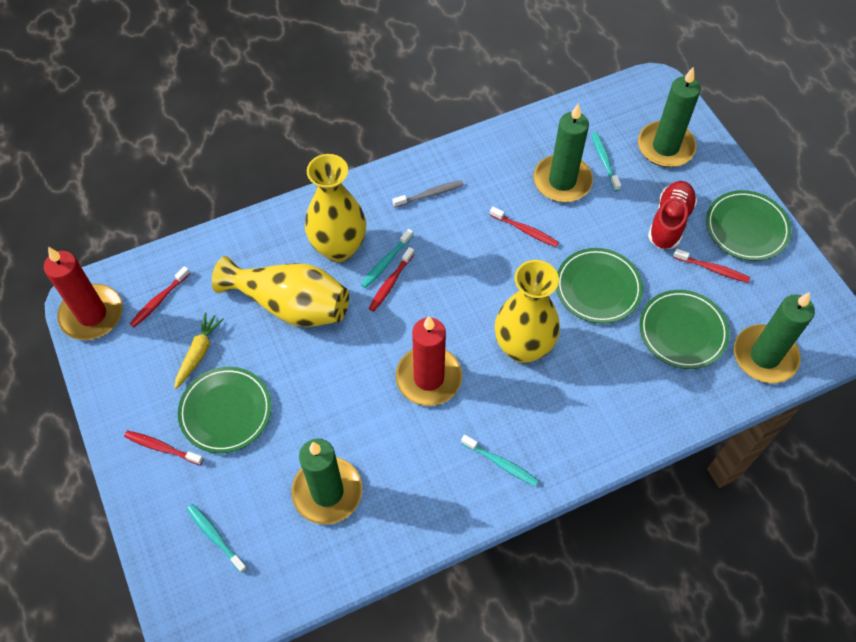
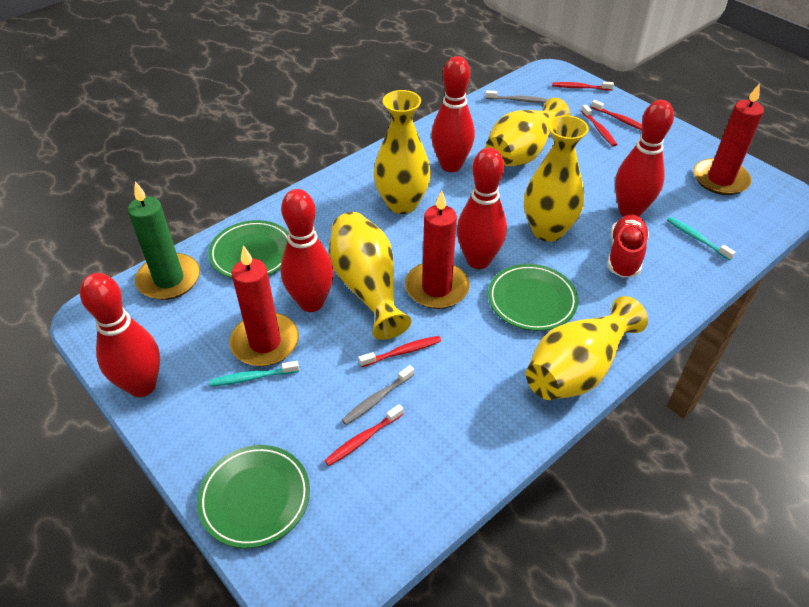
green candle: 4 -> 1
green plate: 4 -> 3
grey toothbrush: 1 -> 2
red bowling pin: 0 -> 5
red candle: 2 -> 3
turquoise toothbrush: 4 -> 2
yellow carrot: 1 -> 0
yellow vase: 3 -> 5

